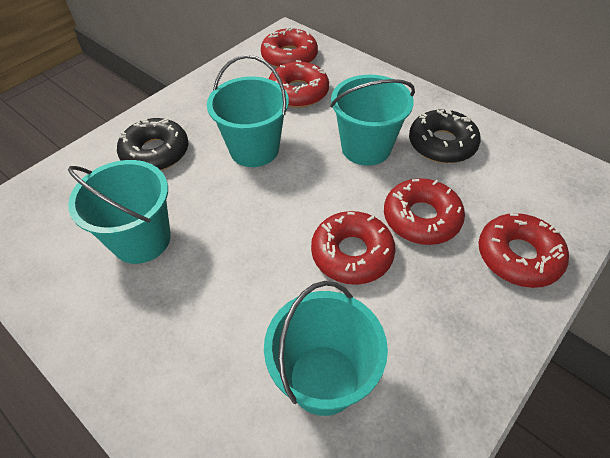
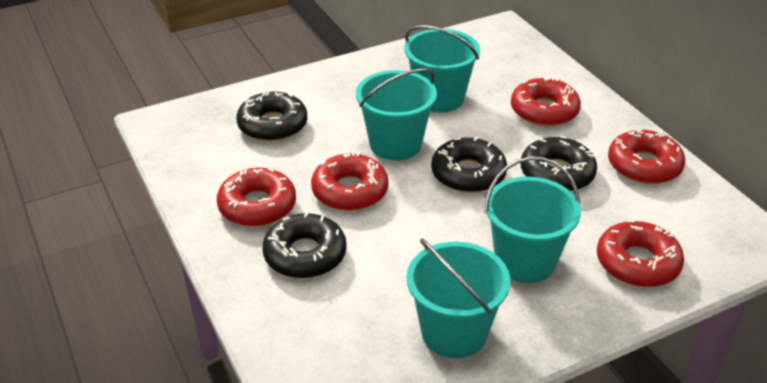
black donut: 2 -> 4

